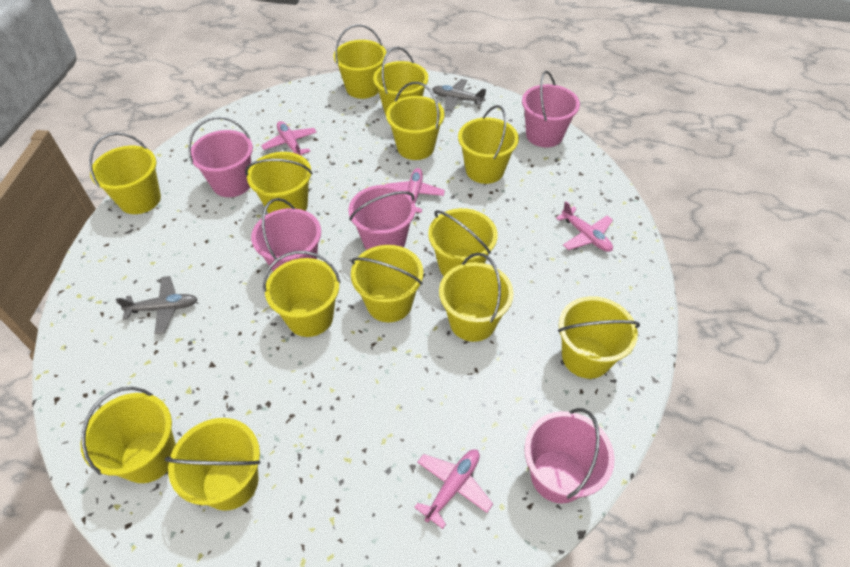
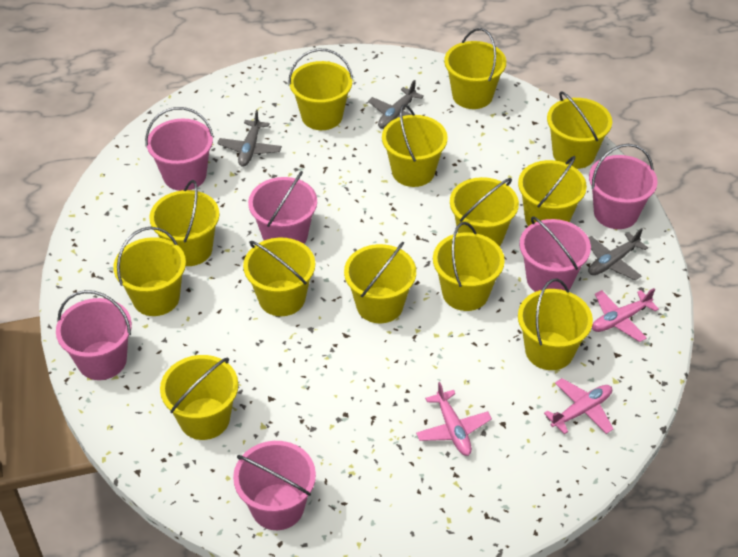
grey plane: 2 -> 3
pink bucket: 5 -> 6
pink plane: 4 -> 3

